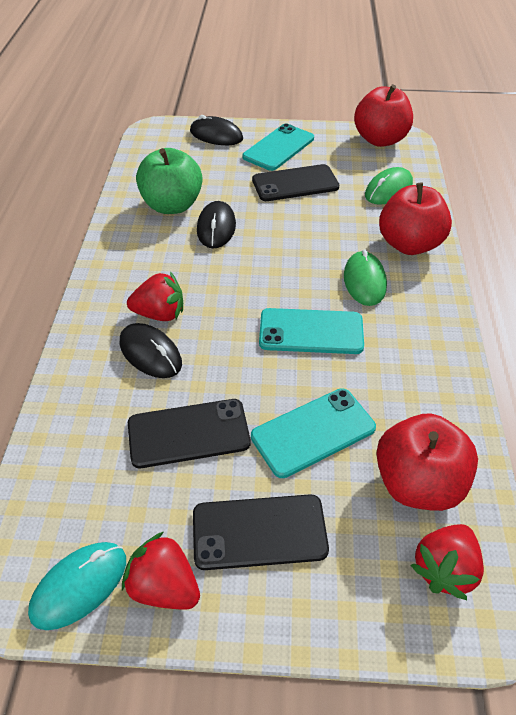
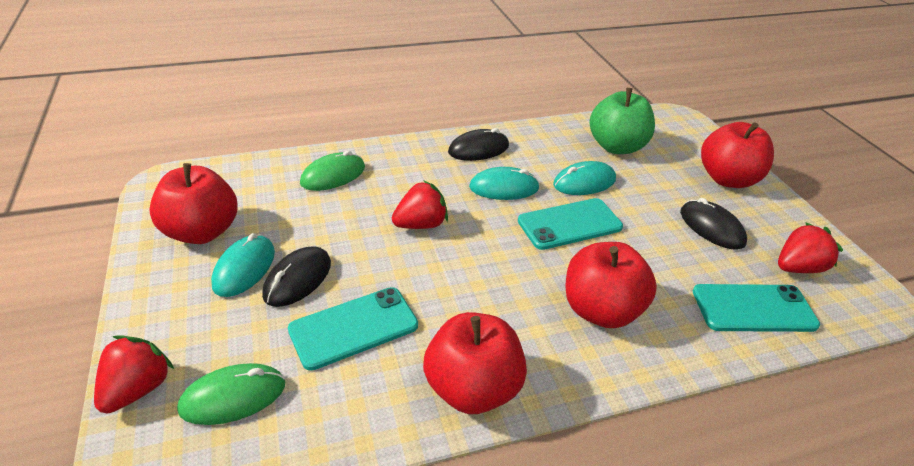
black phone: 3 -> 0
red apple: 3 -> 4
turquoise mouse: 1 -> 3

